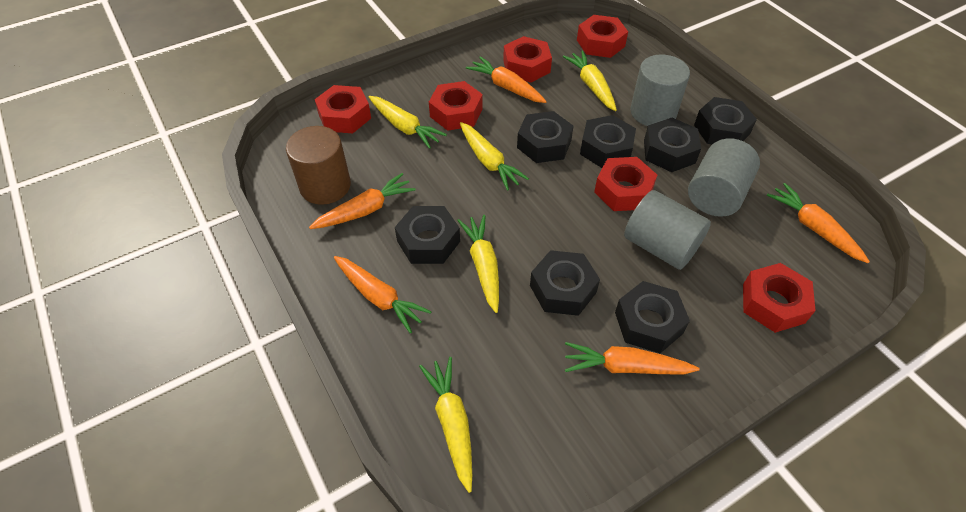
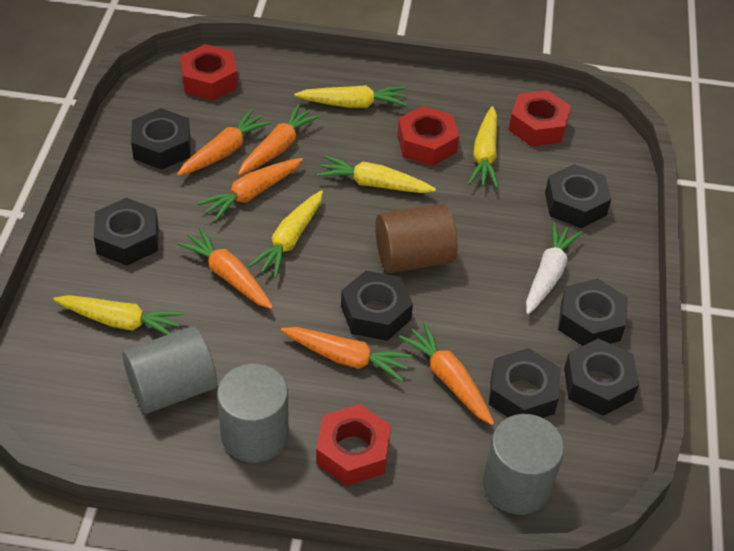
orange carrot: 5 -> 6
red nut: 6 -> 4
white carrot: 0 -> 1

